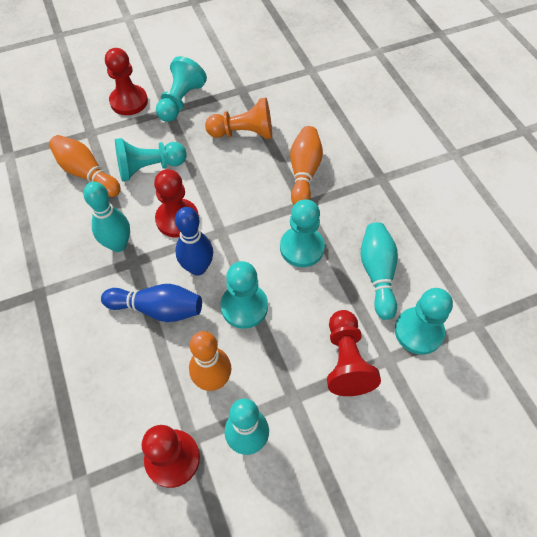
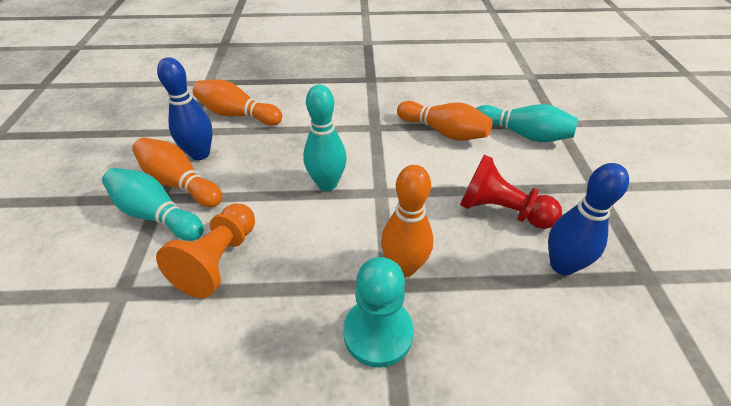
orange bowling pin: 3 -> 4
red pawn: 4 -> 1
turquoise pawn: 5 -> 1

